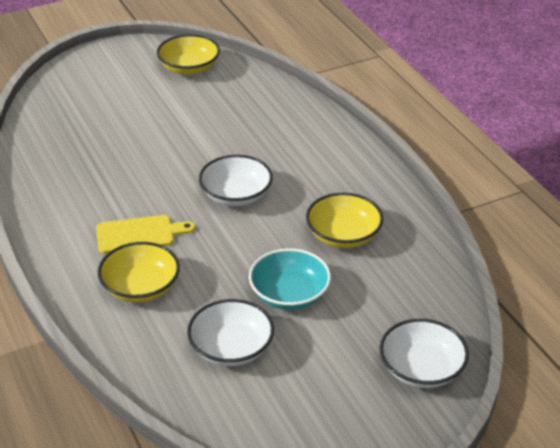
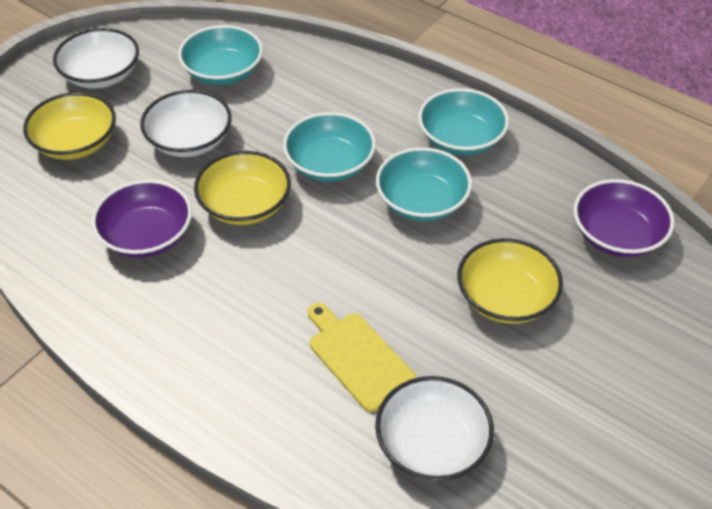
purple bowl: 0 -> 2
turquoise bowl: 1 -> 4

